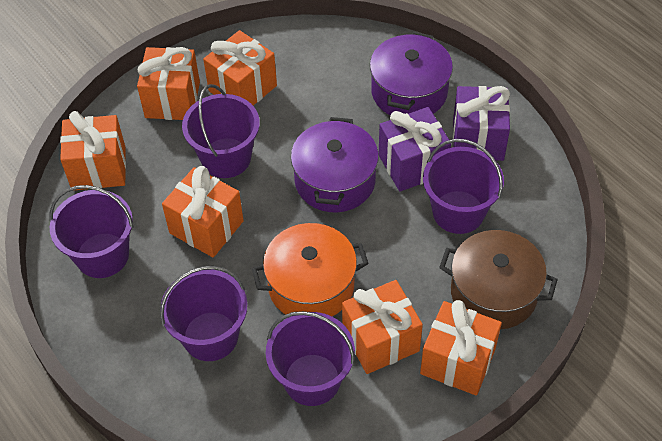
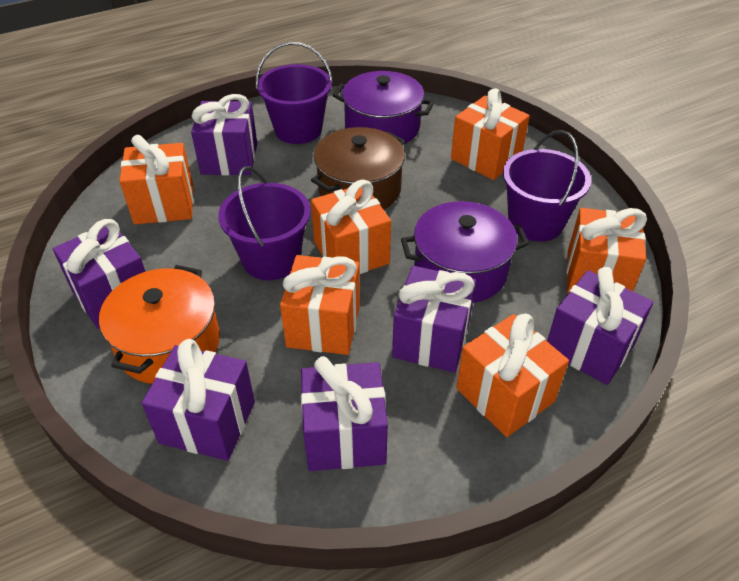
purple bucket: 5 -> 3
purple gift: 2 -> 6

